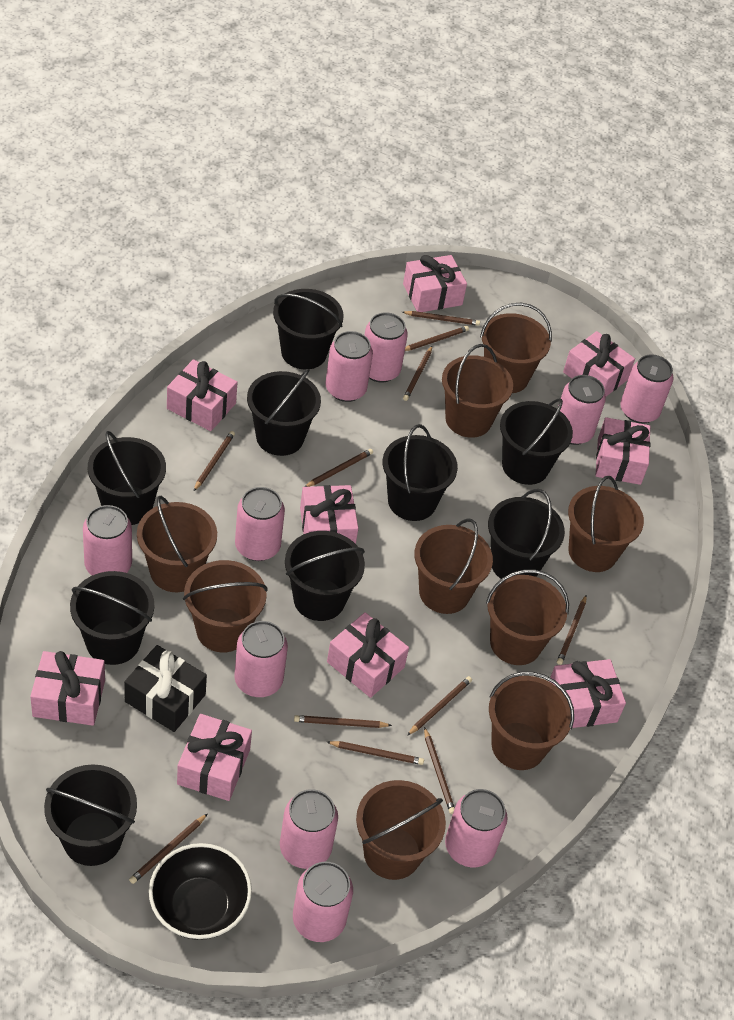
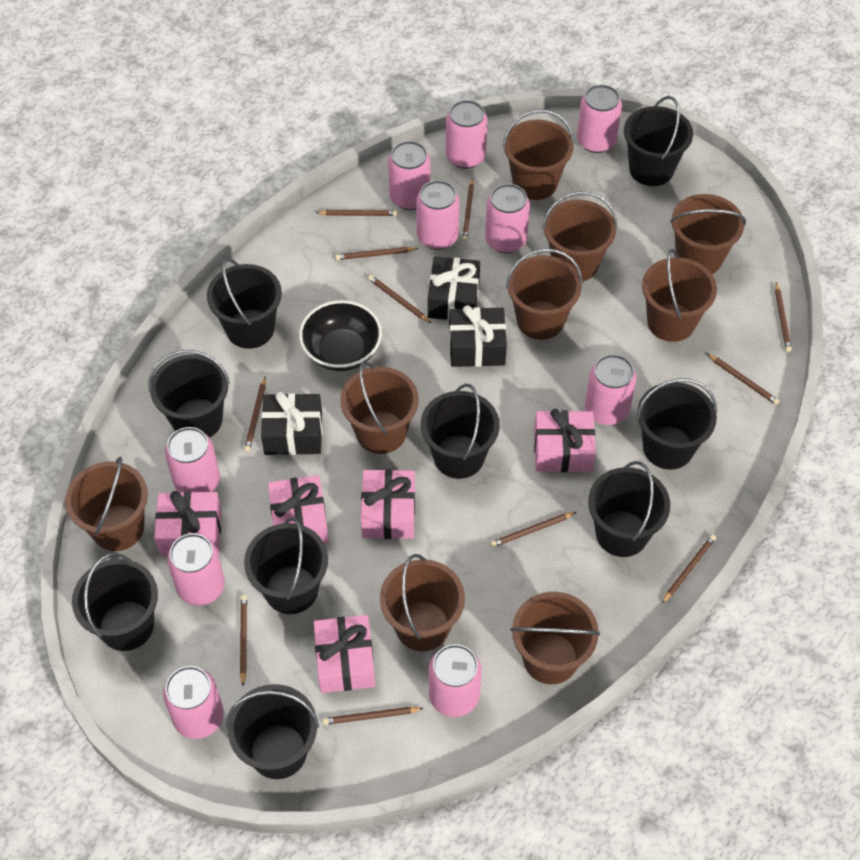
black gift: 1 -> 3
pink gift: 9 -> 5

